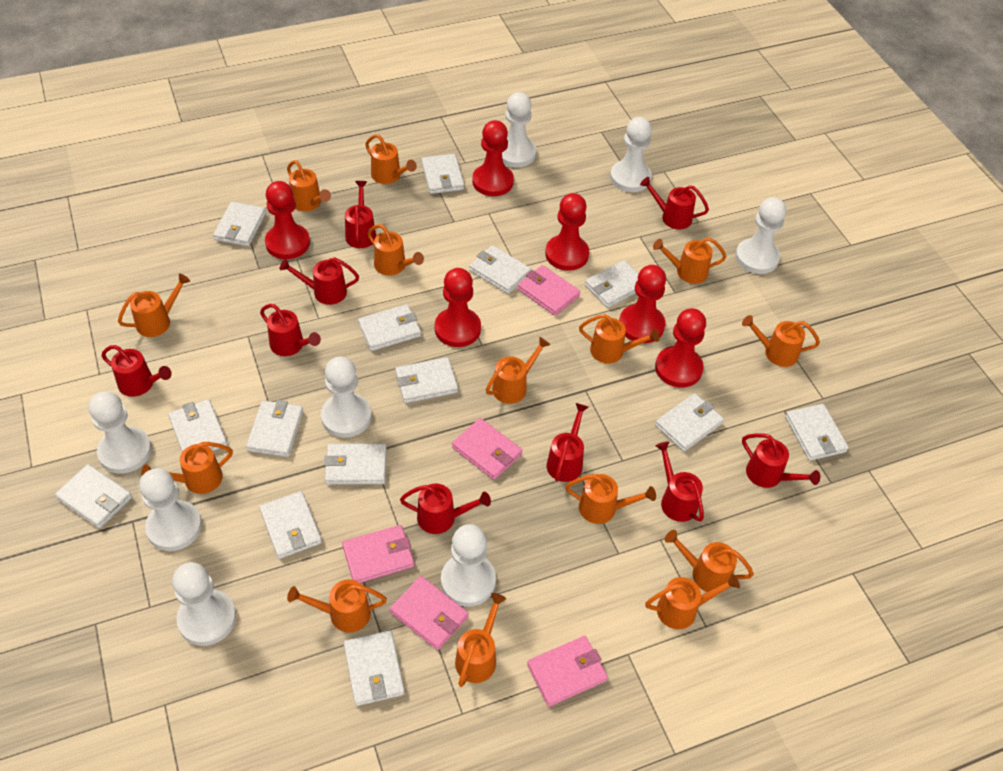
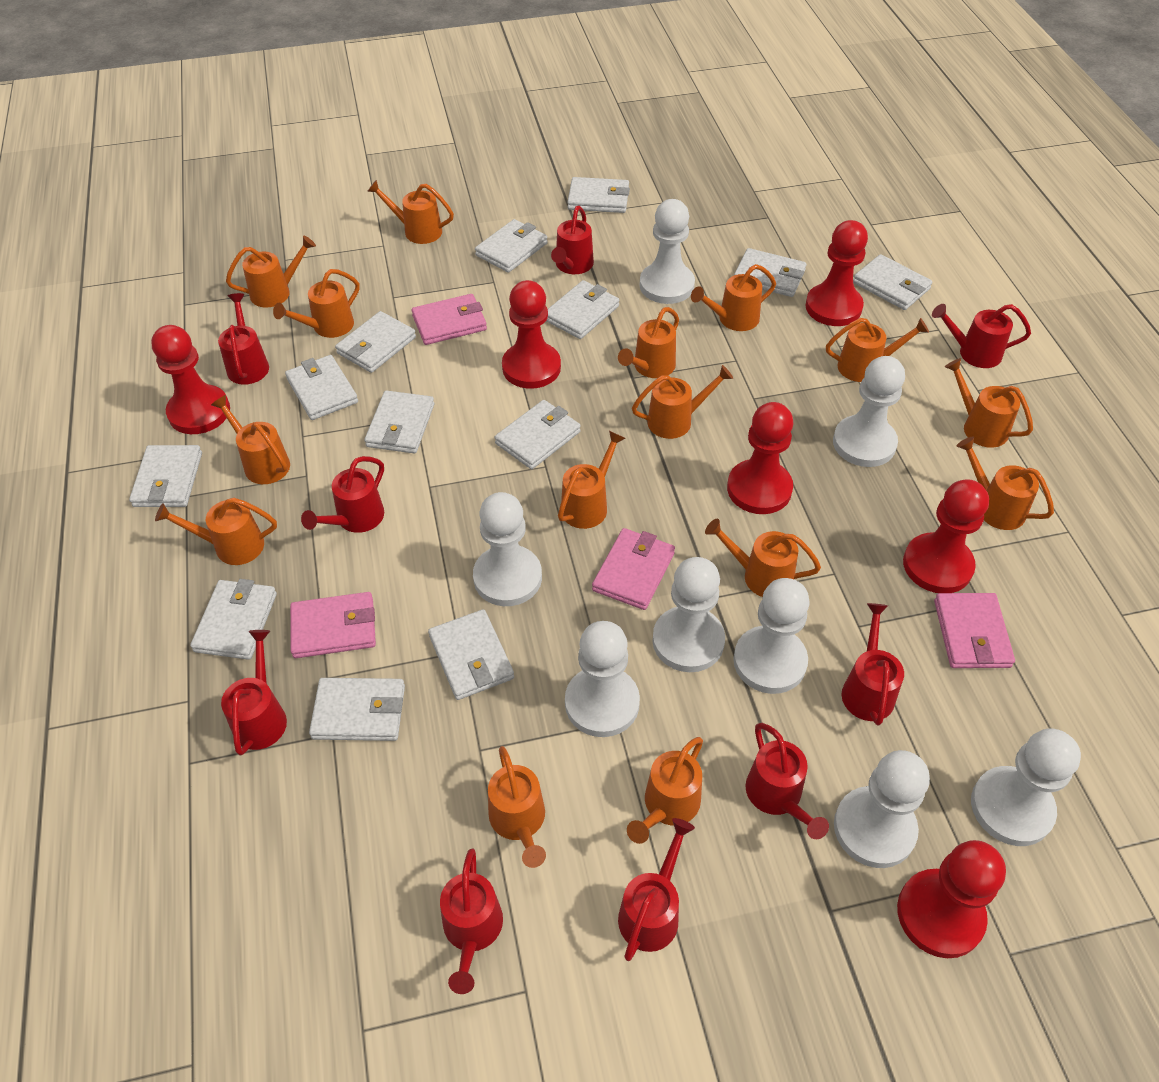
orange watering can: 14 -> 15
pink wallet: 5 -> 4
white wallet: 14 -> 13

